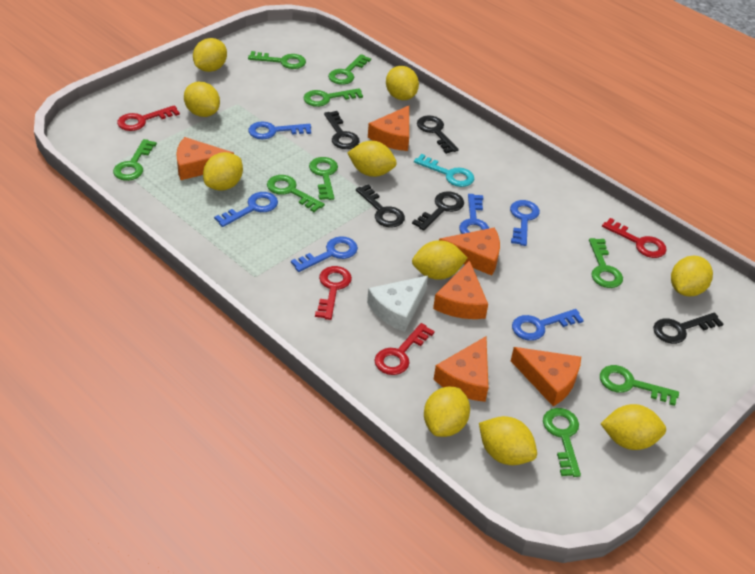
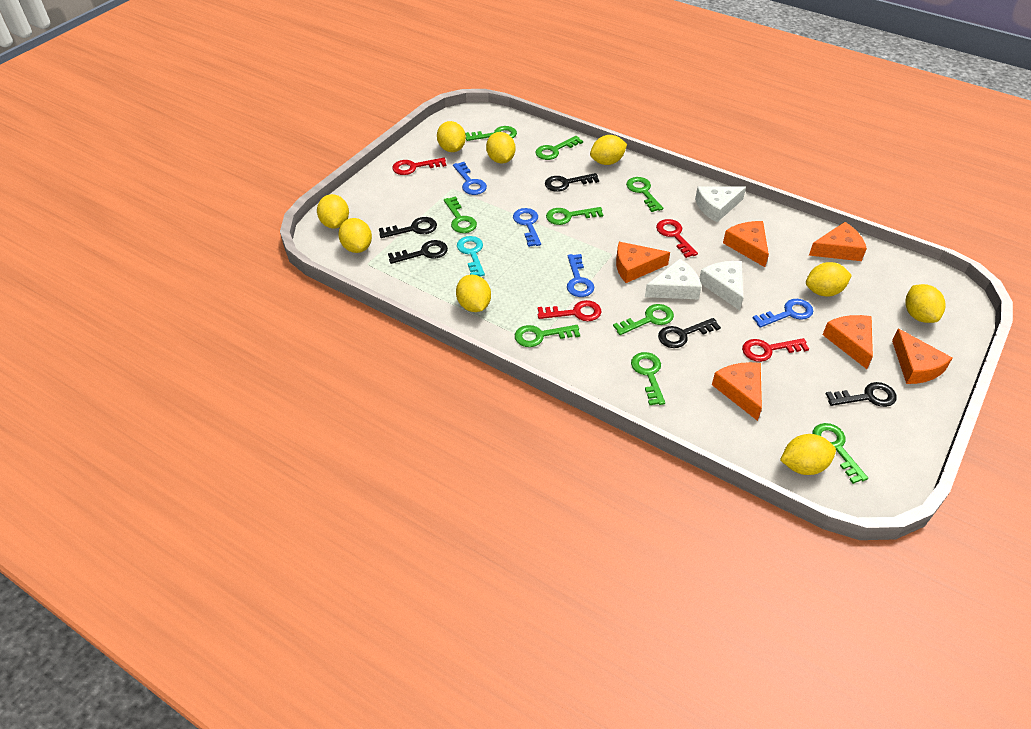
blue key: 6 -> 4
white cheese: 1 -> 3
yellow lemon: 10 -> 9

